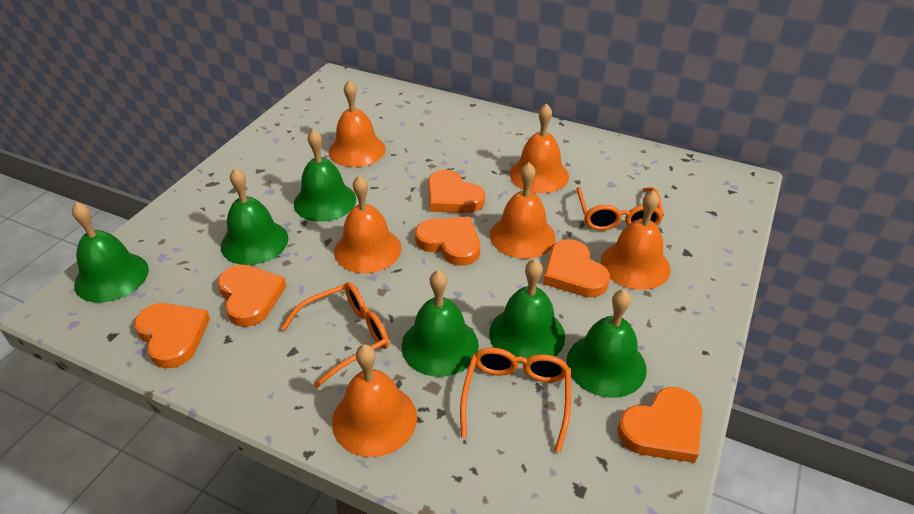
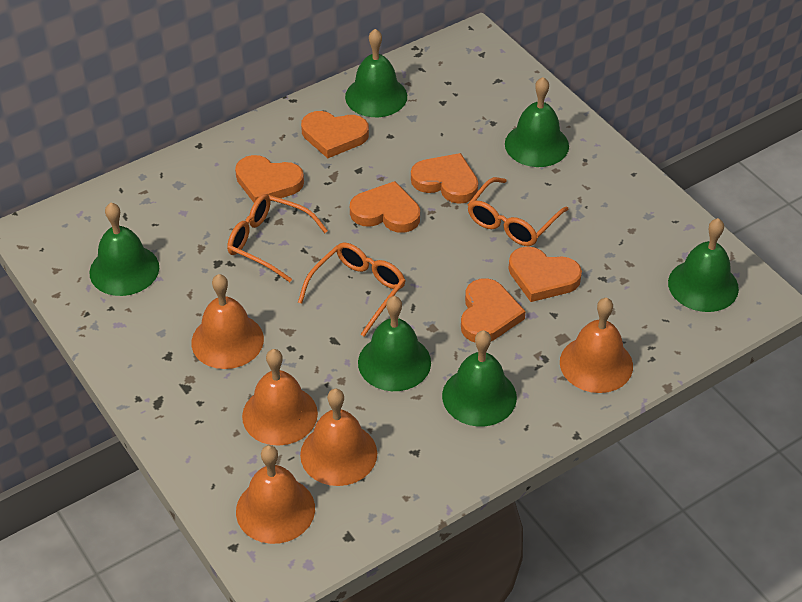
orange bell: 6 -> 5

